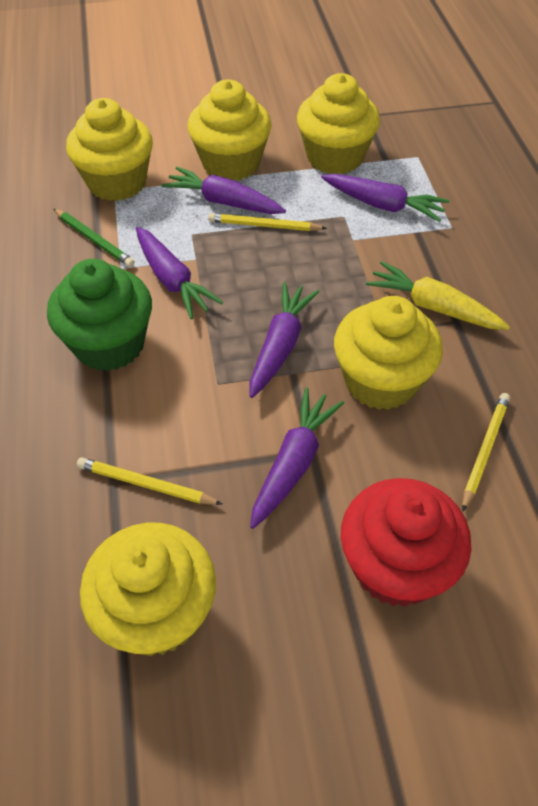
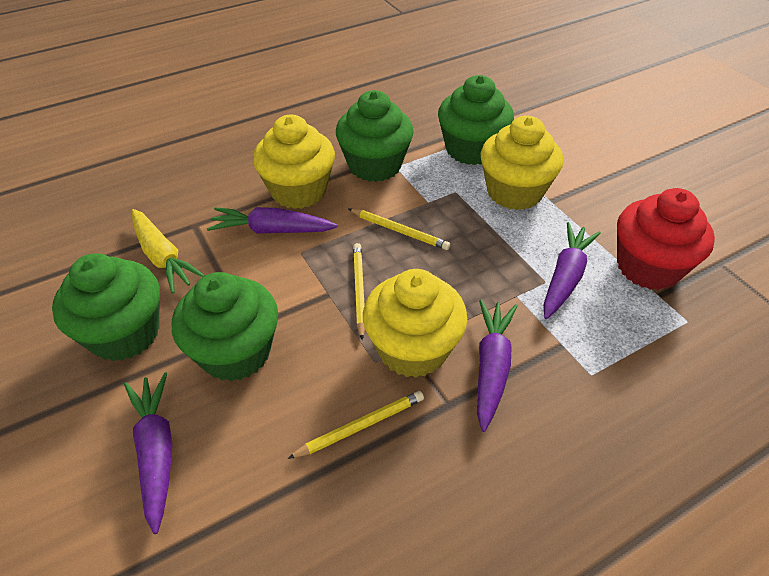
green cupcake: 1 -> 4
green pencil: 1 -> 0
purple carrot: 5 -> 4
yellow cupcake: 5 -> 3

